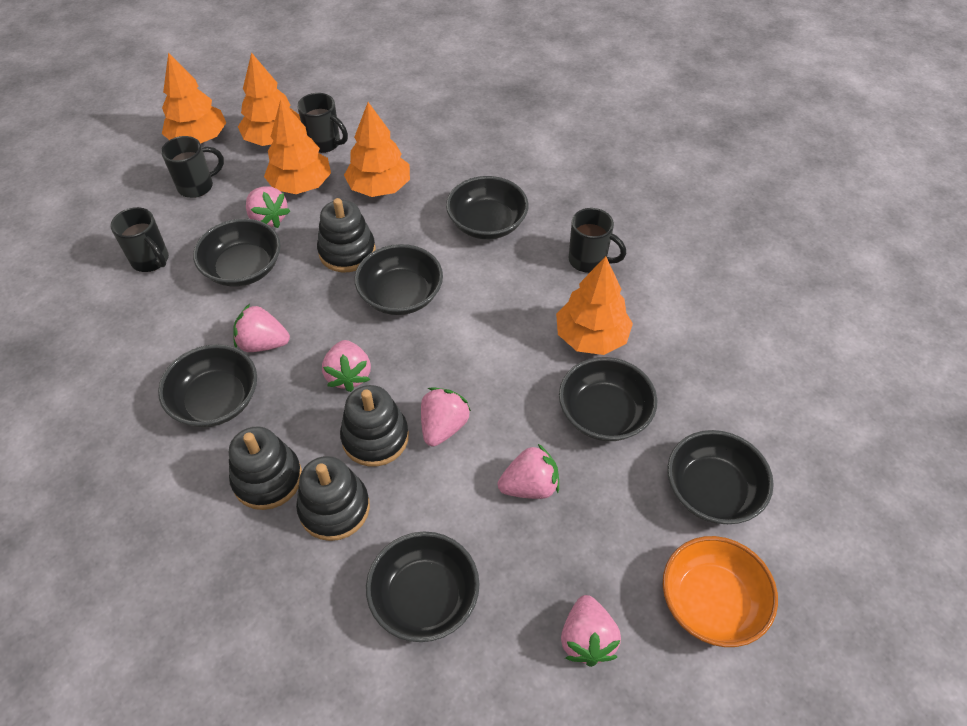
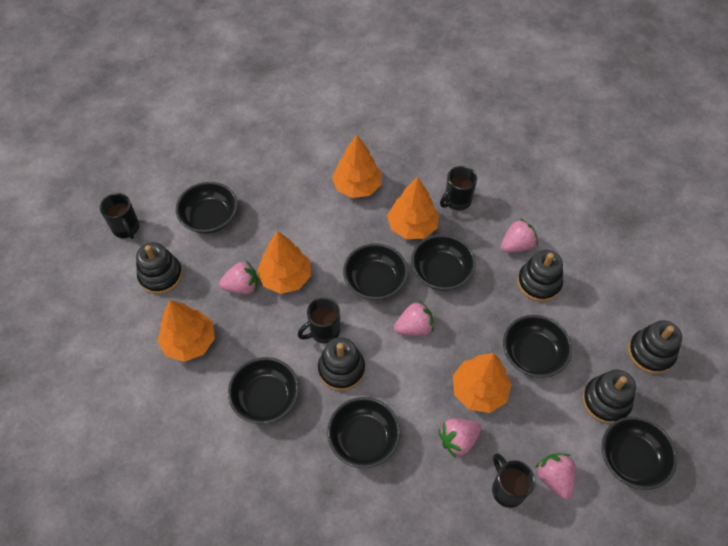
black stacking toy: 4 -> 5
orange bowl: 1 -> 0
pink strawberry: 6 -> 5

